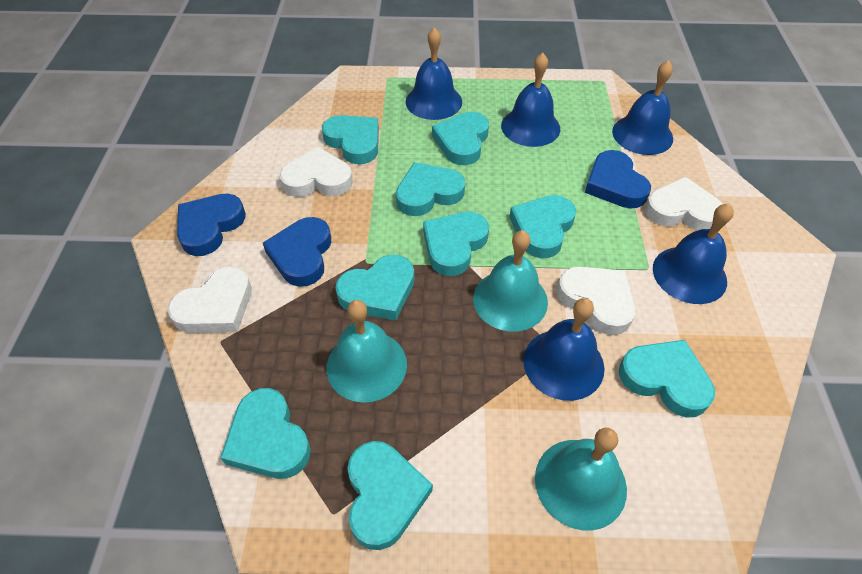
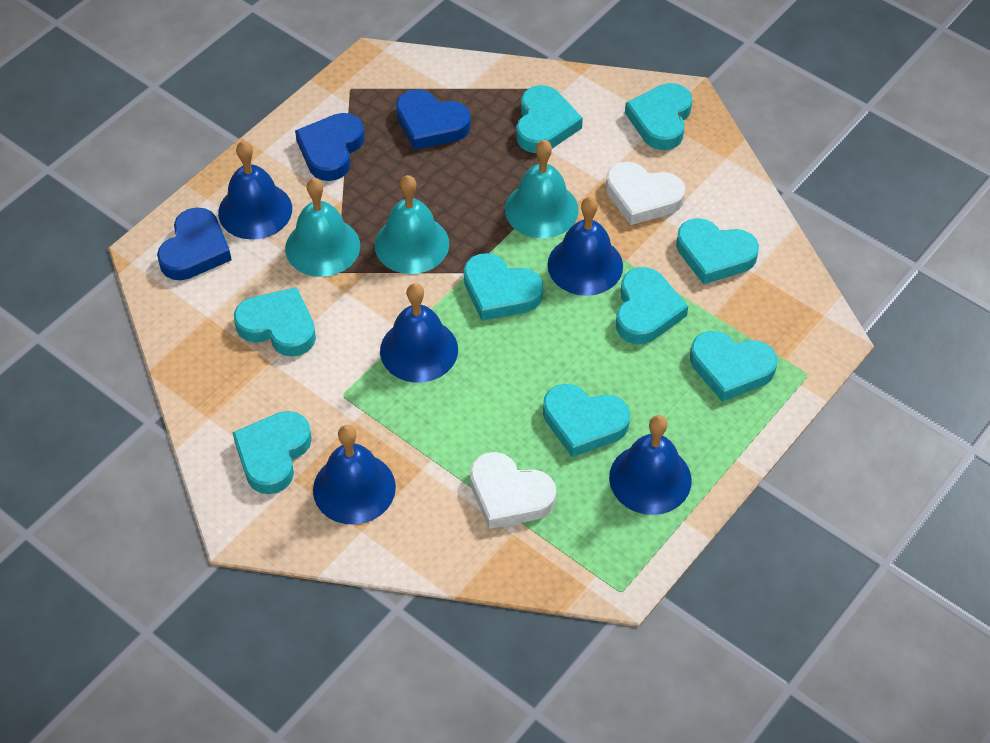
white heart: 4 -> 2

